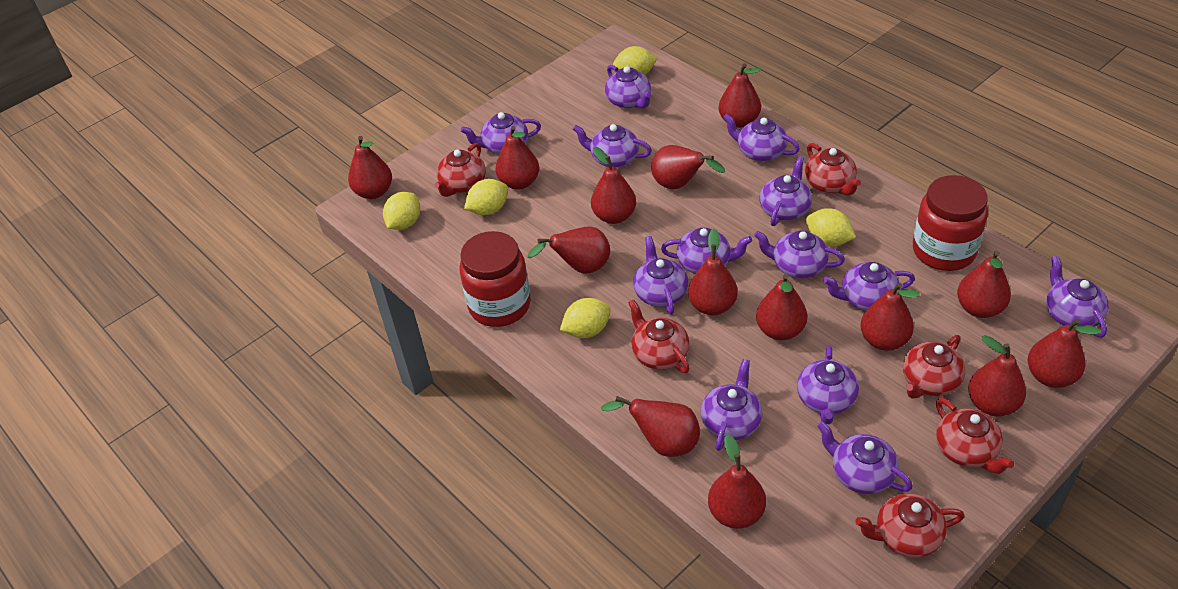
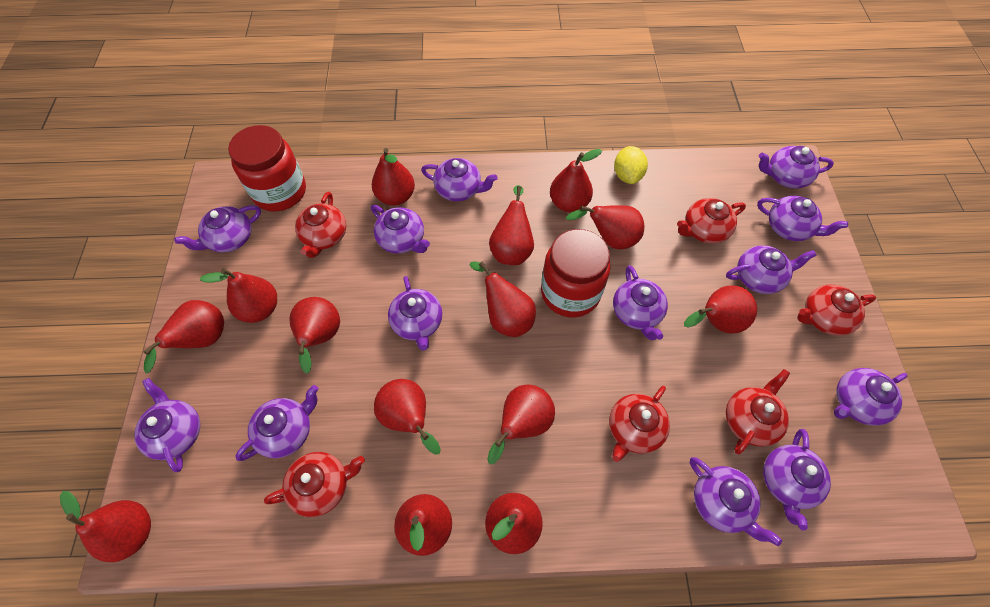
yellow lemon: 5 -> 1

